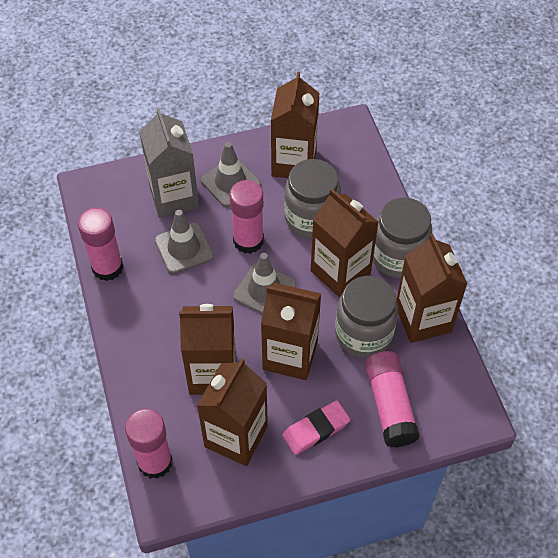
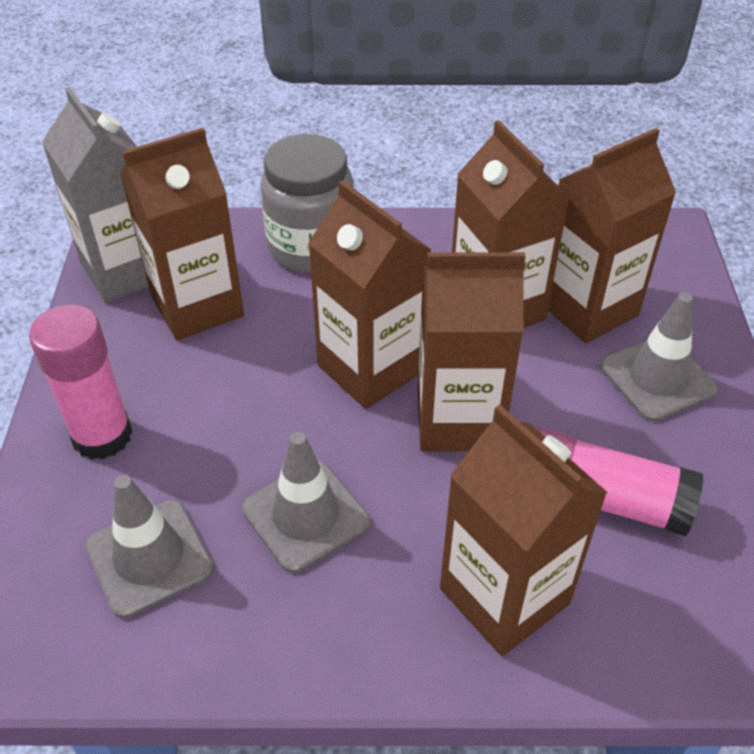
grey jar: 3 -> 1
pink eraser: 1 -> 0
pink glue stick: 4 -> 2

